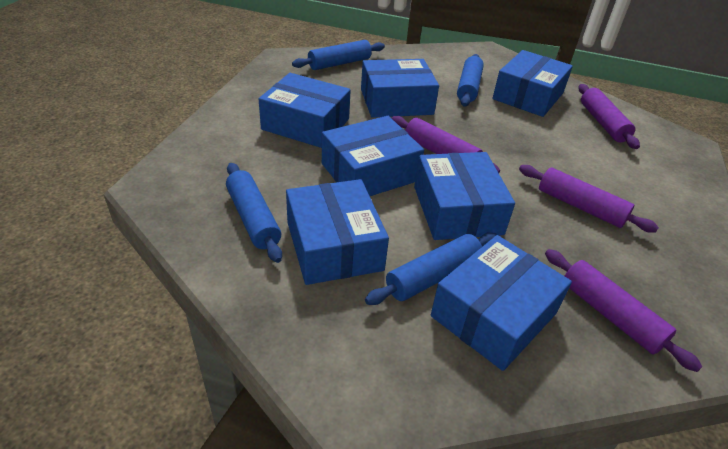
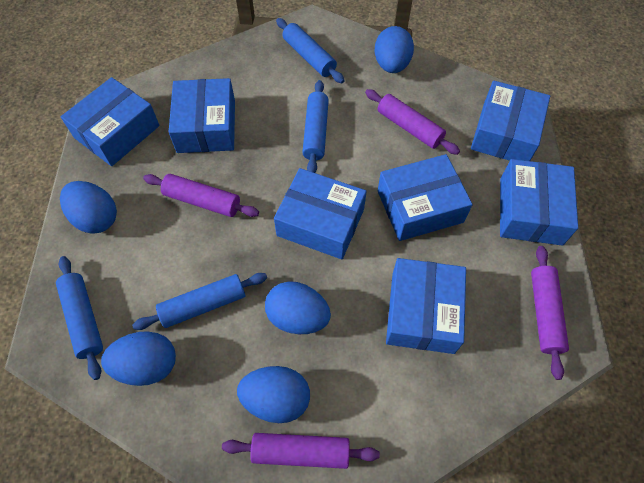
blue egg: 0 -> 5

